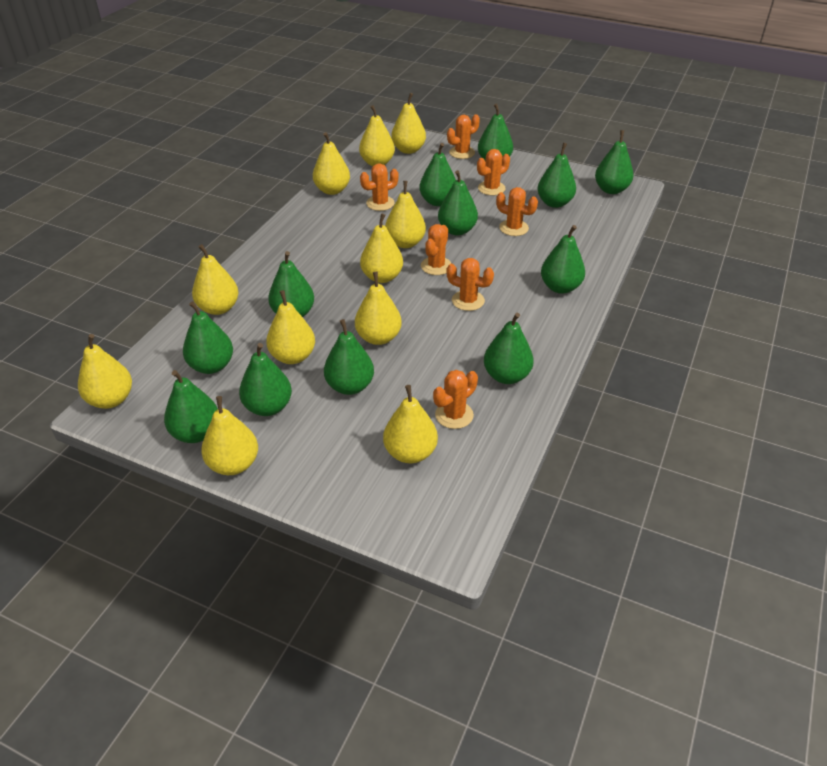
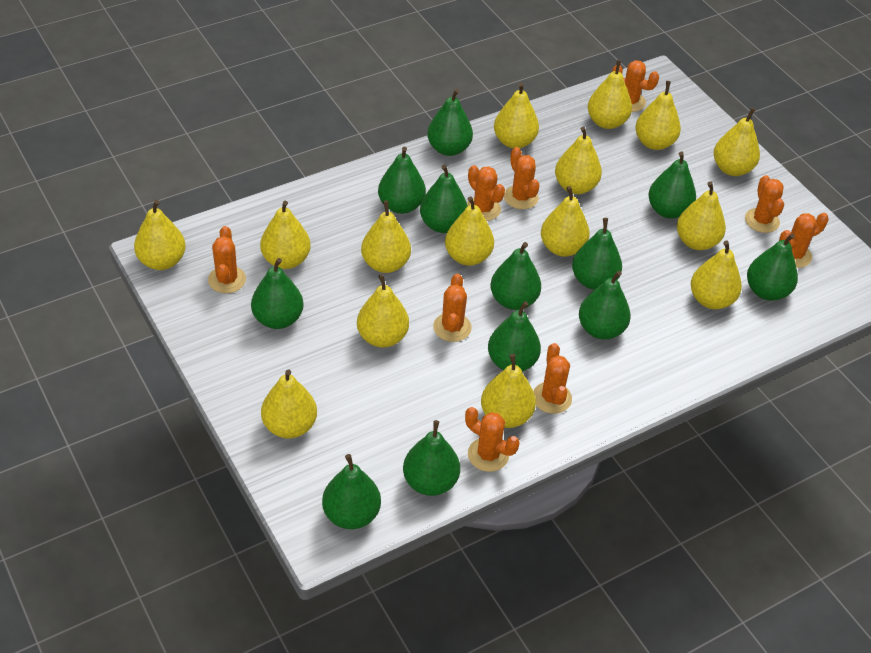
orange cactus: 7 -> 9
yellow pear: 11 -> 15

